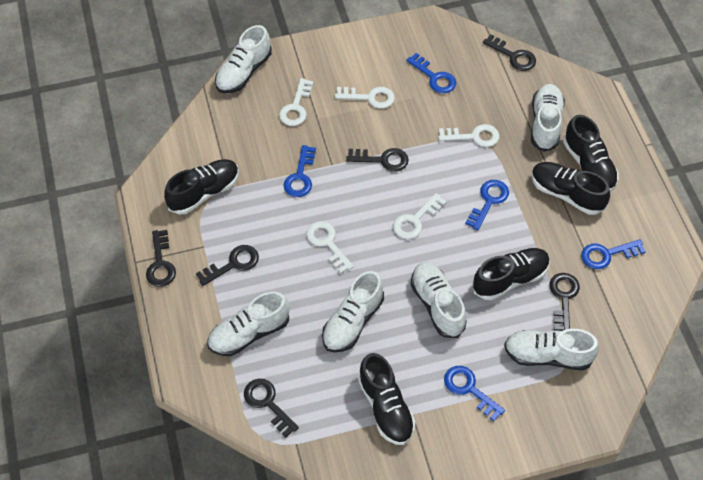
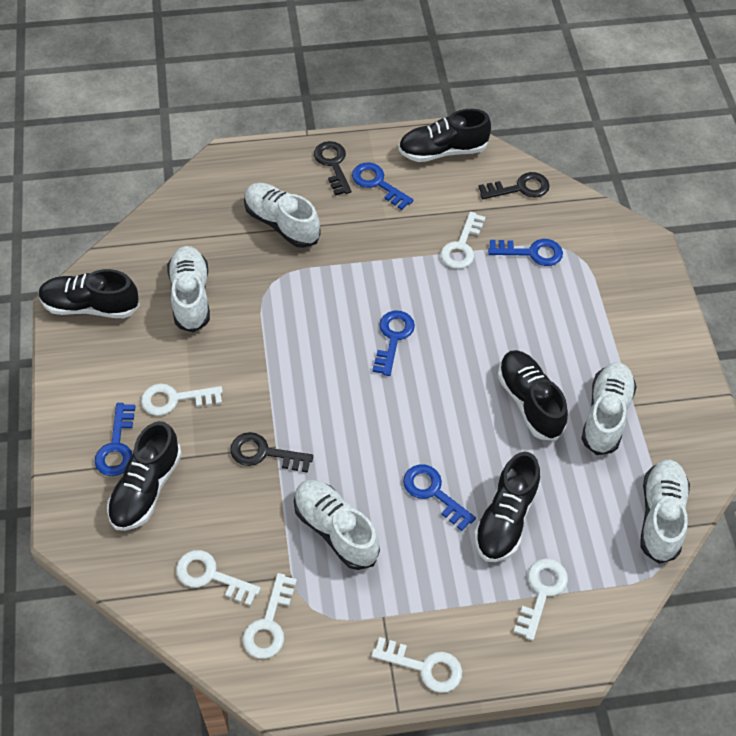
black key: 6 -> 3
white key: 5 -> 6
white shoe: 6 -> 5

